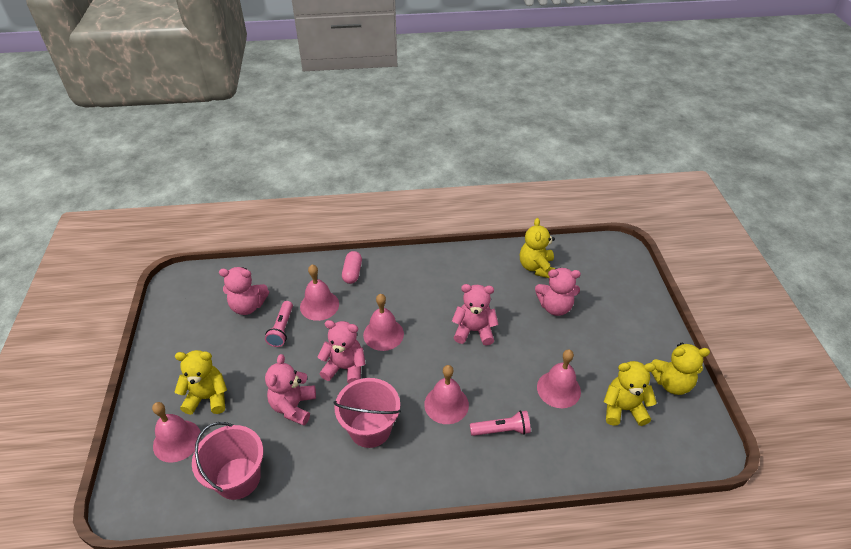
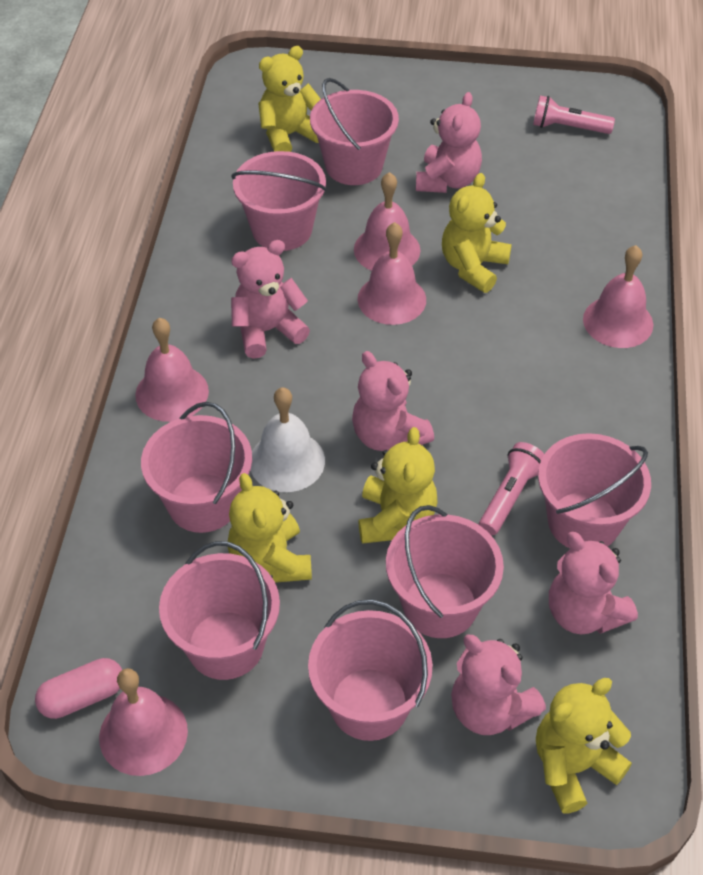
pink bucket: 2 -> 7
white bell: 0 -> 1
yellow teddy bear: 4 -> 5

